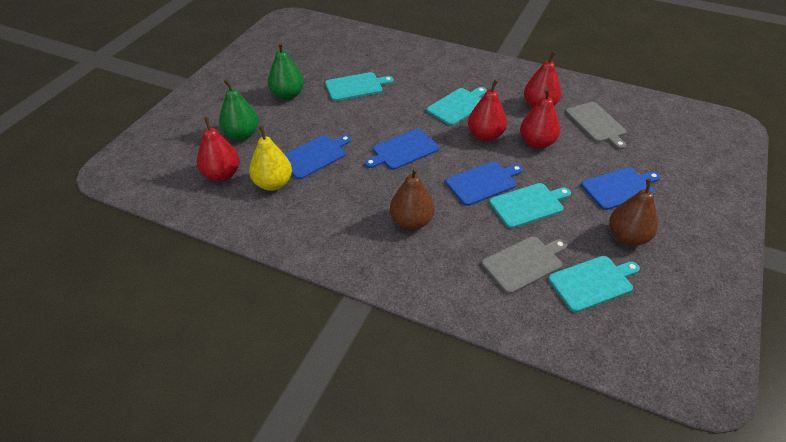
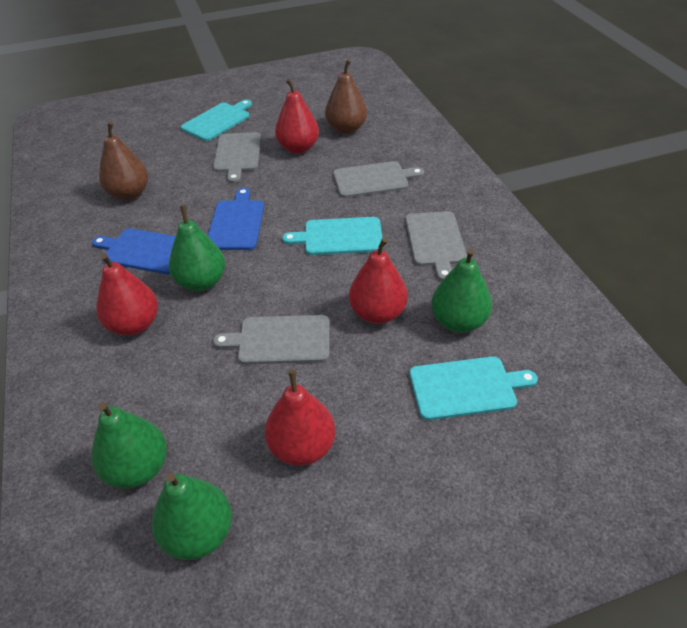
blue cutting board: 4 -> 2
green pear: 2 -> 4
grey cutting board: 2 -> 4
turquoise cutting board: 4 -> 3
yellow pear: 1 -> 0

